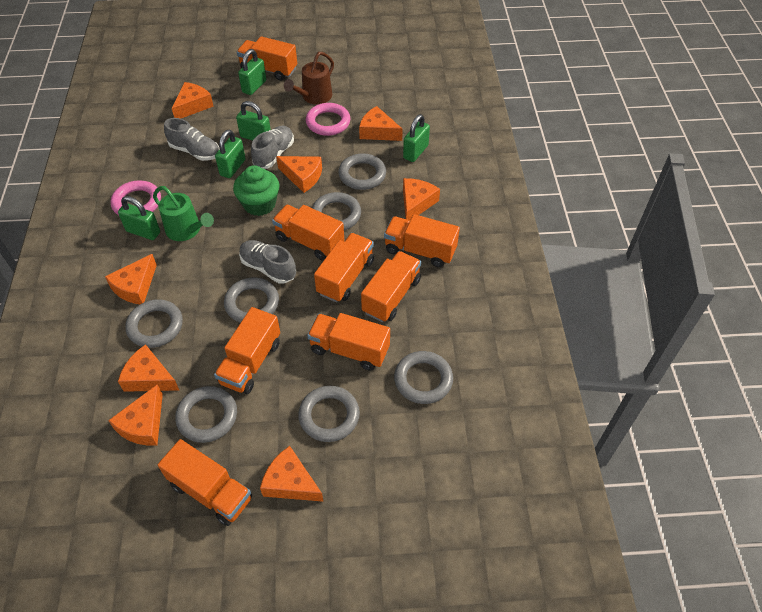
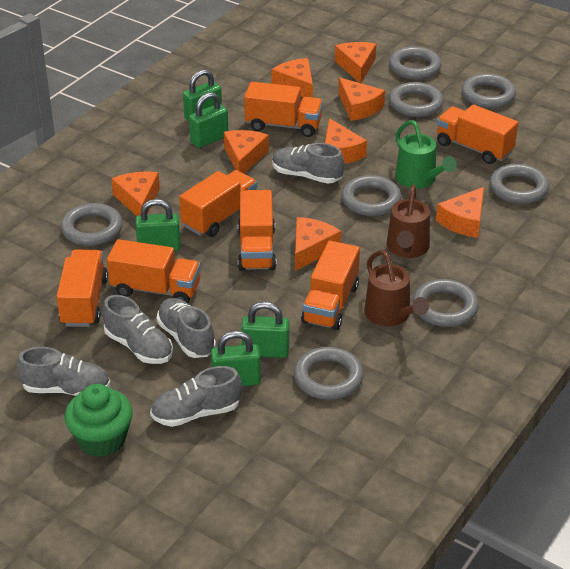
brown watering can: 1 -> 2
grey ring: 7 -> 8
grey shoe: 3 -> 5
orange truck: 8 -> 7
pink ring: 2 -> 0

